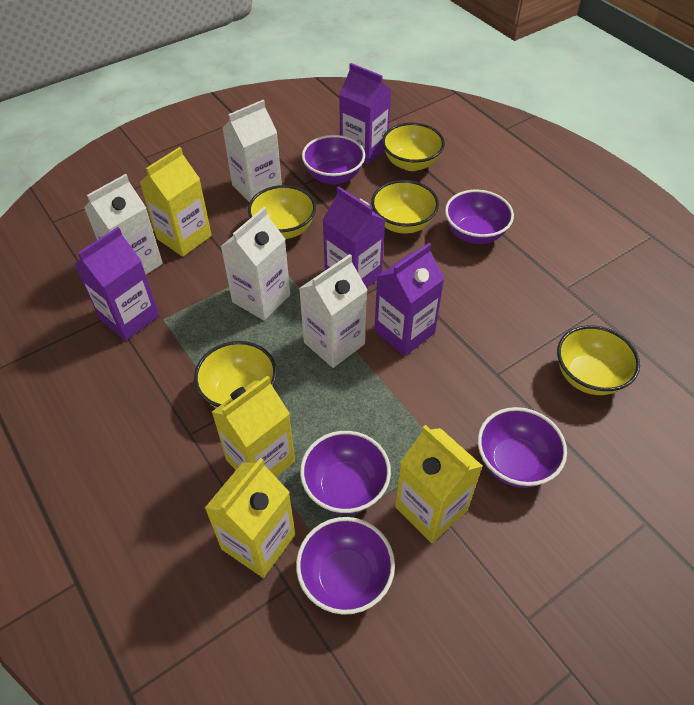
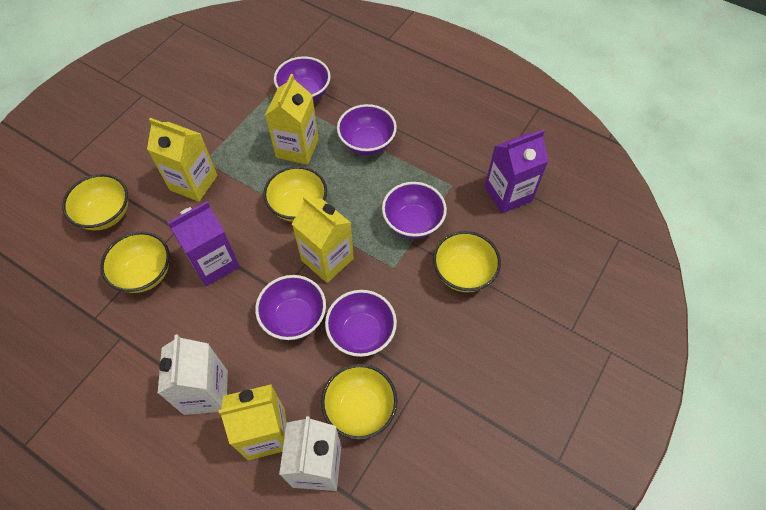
purple carton: 4 -> 2
white carton: 4 -> 2

